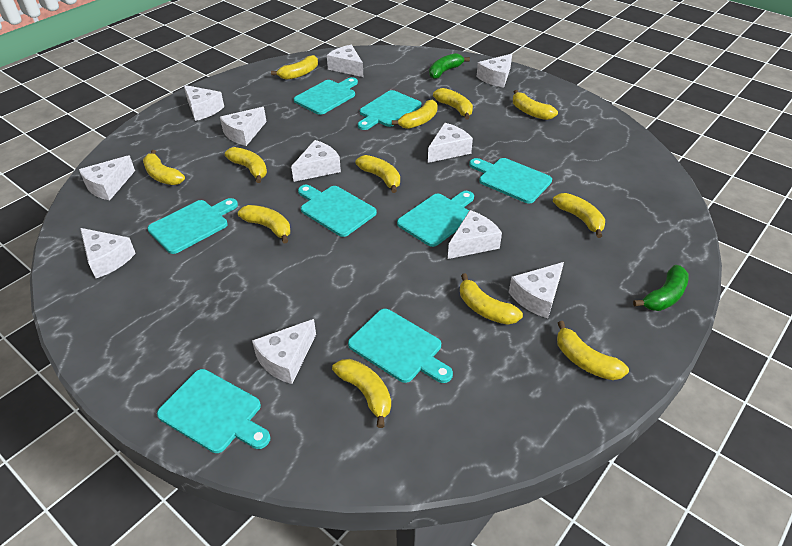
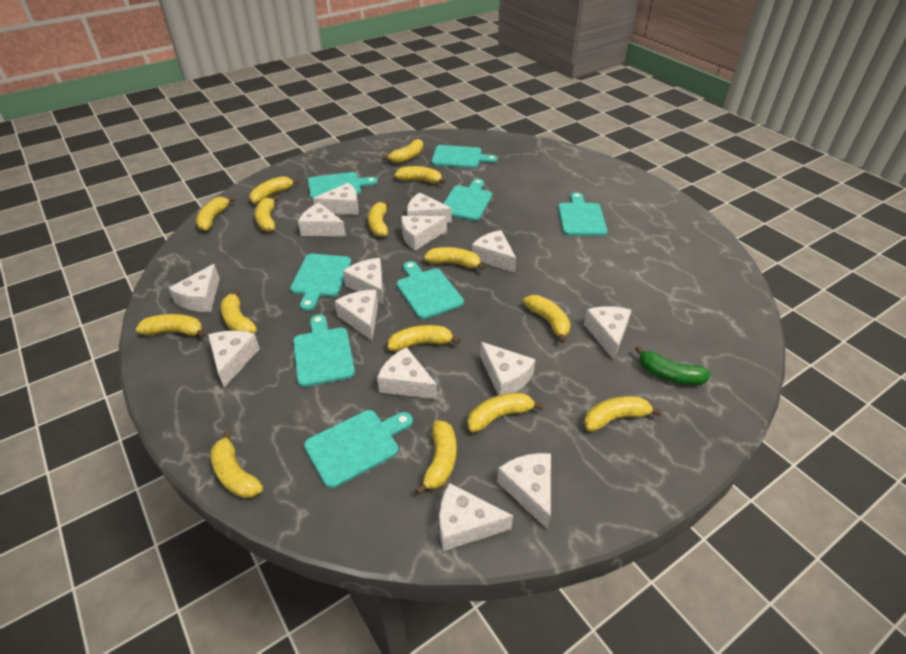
green banana: 2 -> 1
white cheese: 11 -> 14
yellow banana: 12 -> 15

